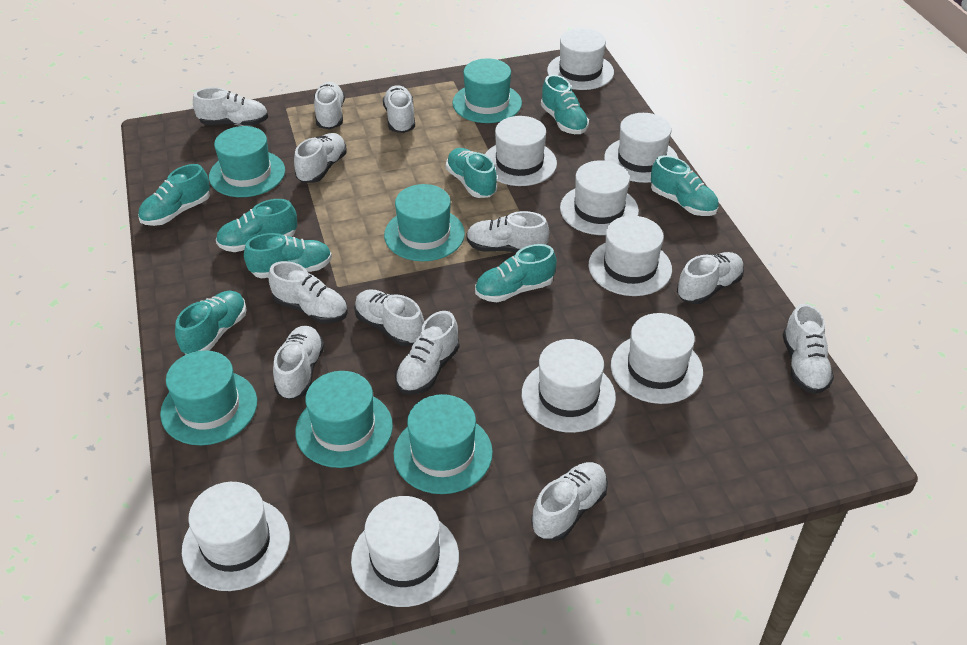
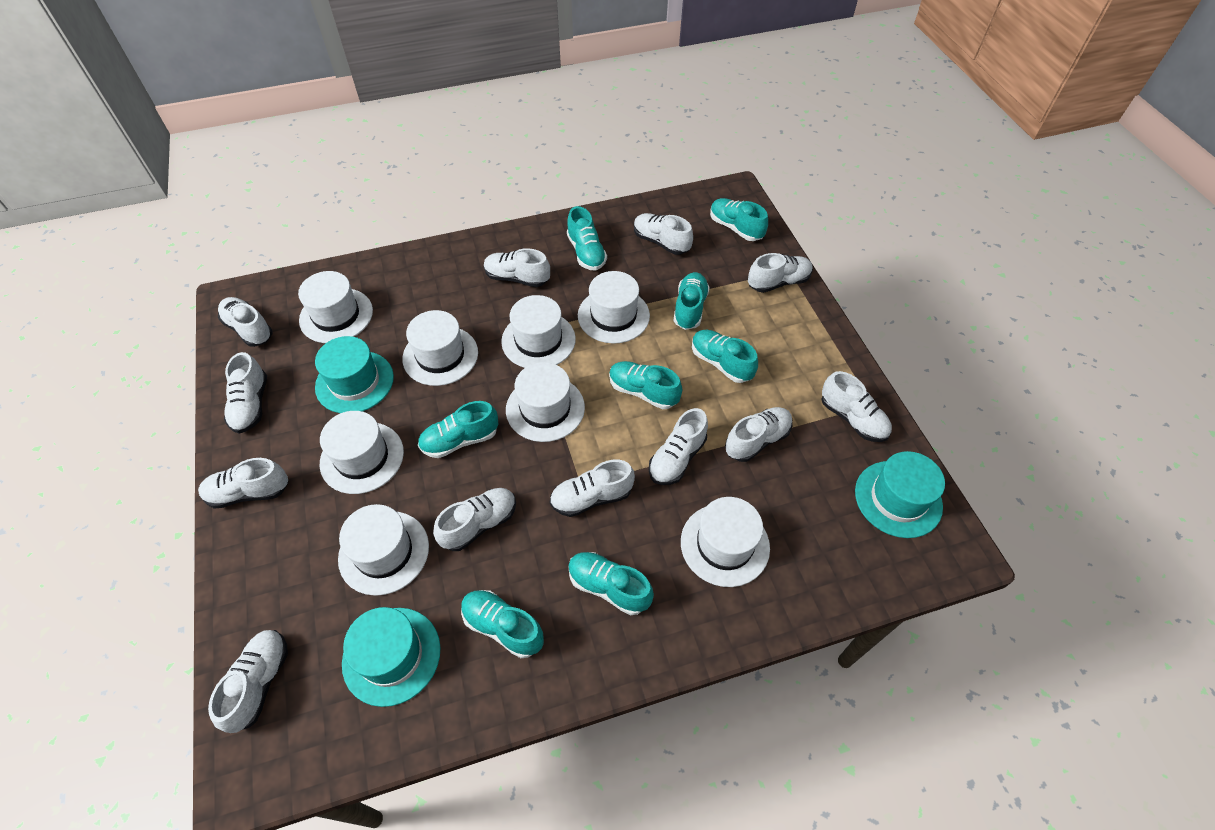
turquoise hat: 6 -> 3
white hat: 9 -> 8

